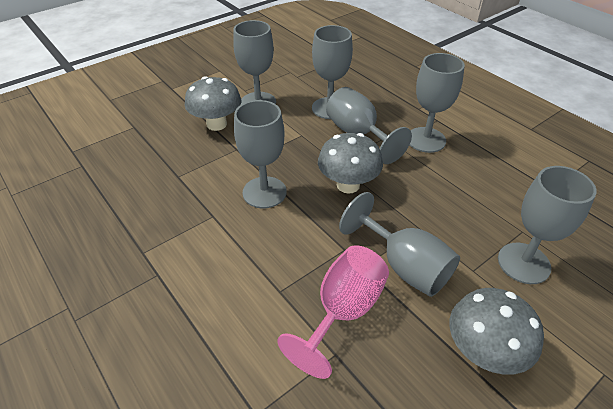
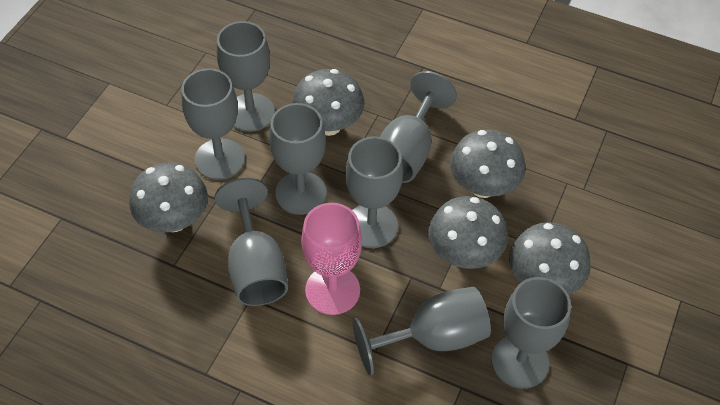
grey goblet: 7 -> 8
grey mushroom: 3 -> 5

